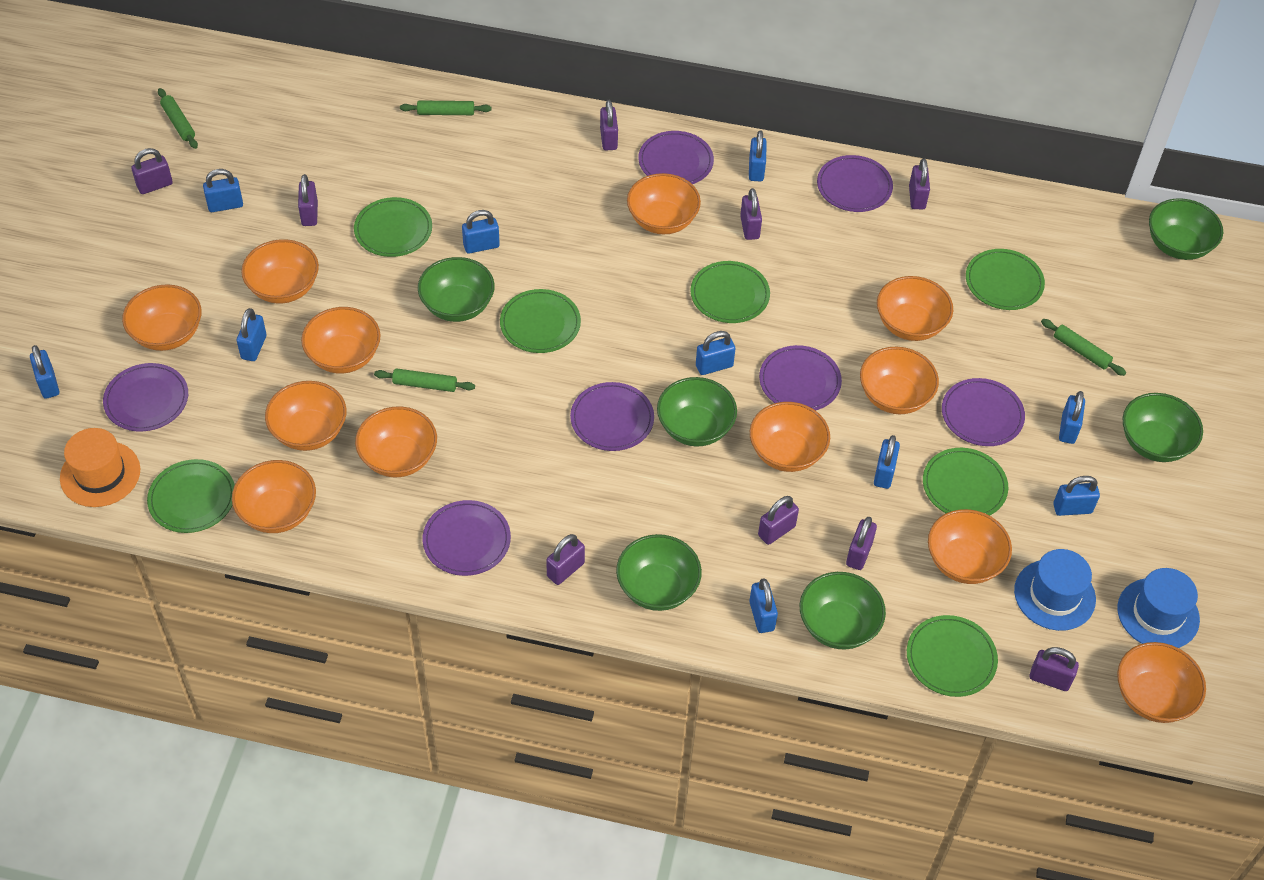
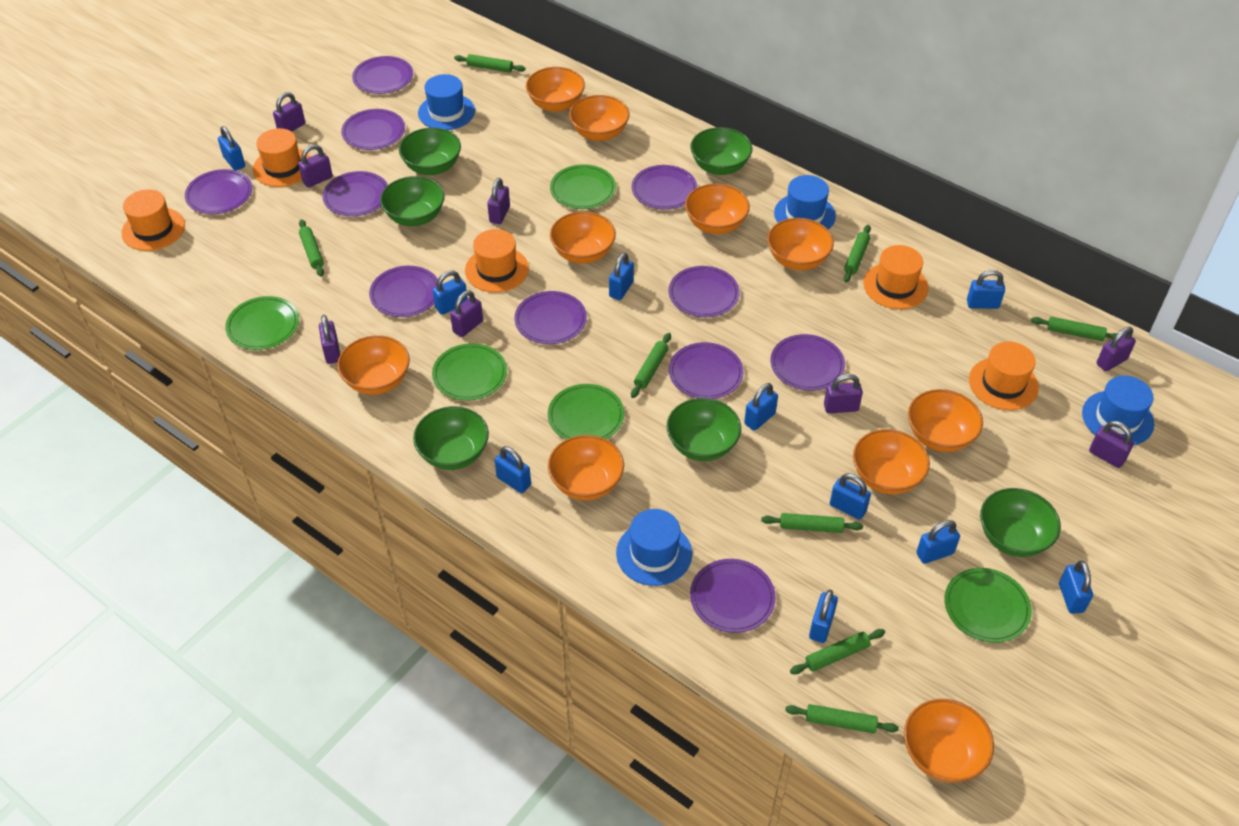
blue hat: 2 -> 4
green plate: 7 -> 5
green rolling pin: 4 -> 8
orange bowl: 12 -> 10
orange hat: 1 -> 5
purple padlock: 9 -> 8
purple plate: 7 -> 11

